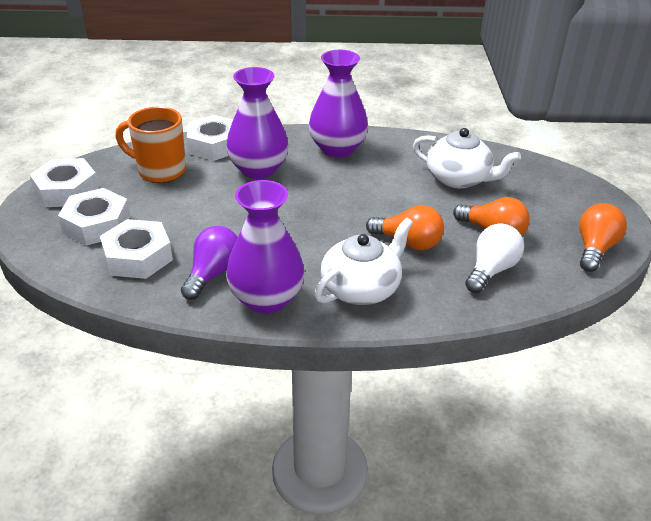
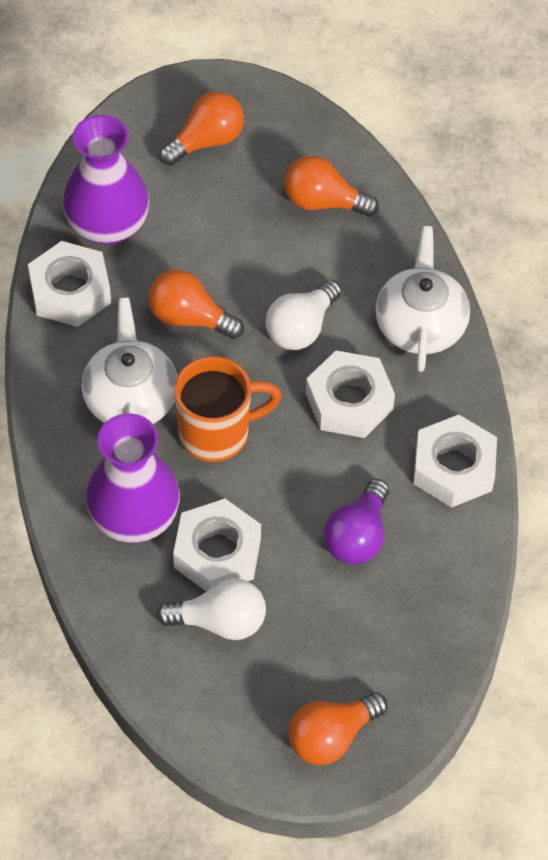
orange light bulb: 3 -> 4
purple vase: 3 -> 2
white light bulb: 1 -> 2

